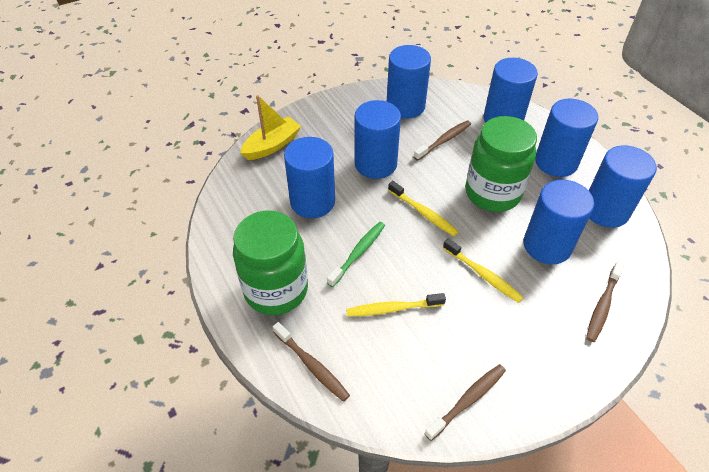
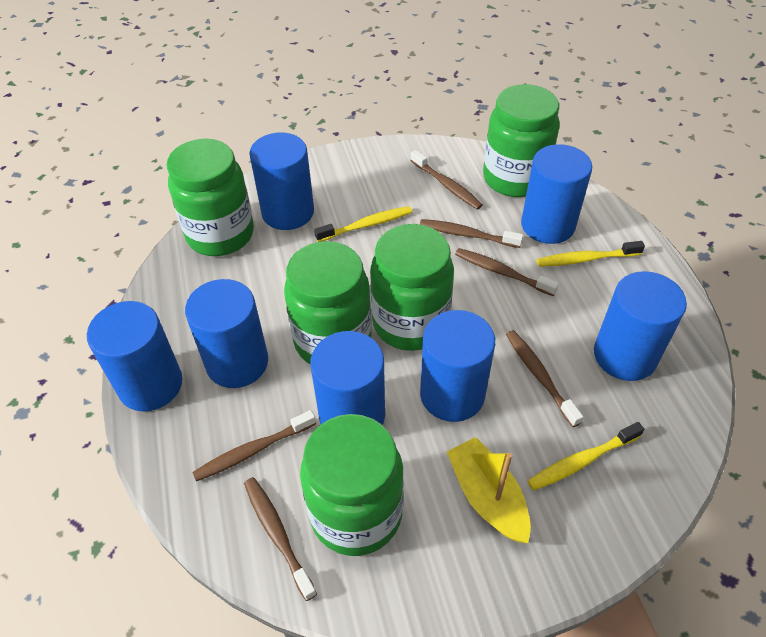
brown toothbrush: 4 -> 6
green jar: 2 -> 5
green toothbrush: 1 -> 0

